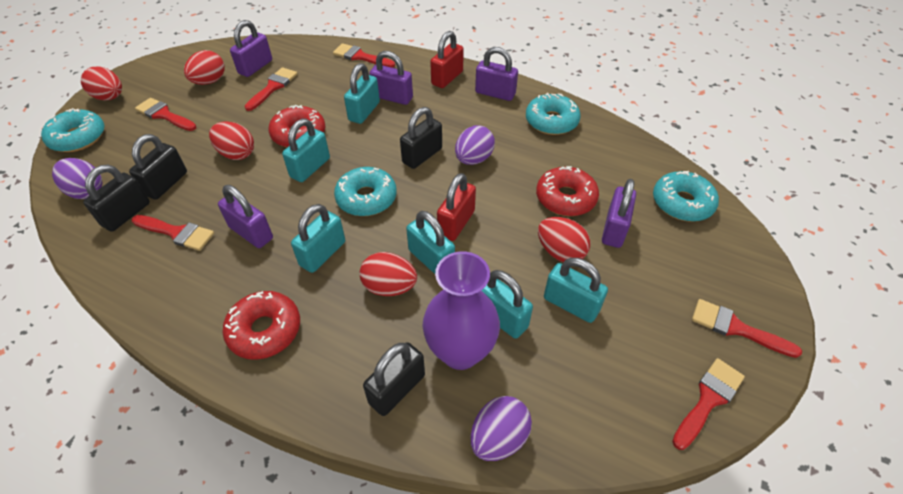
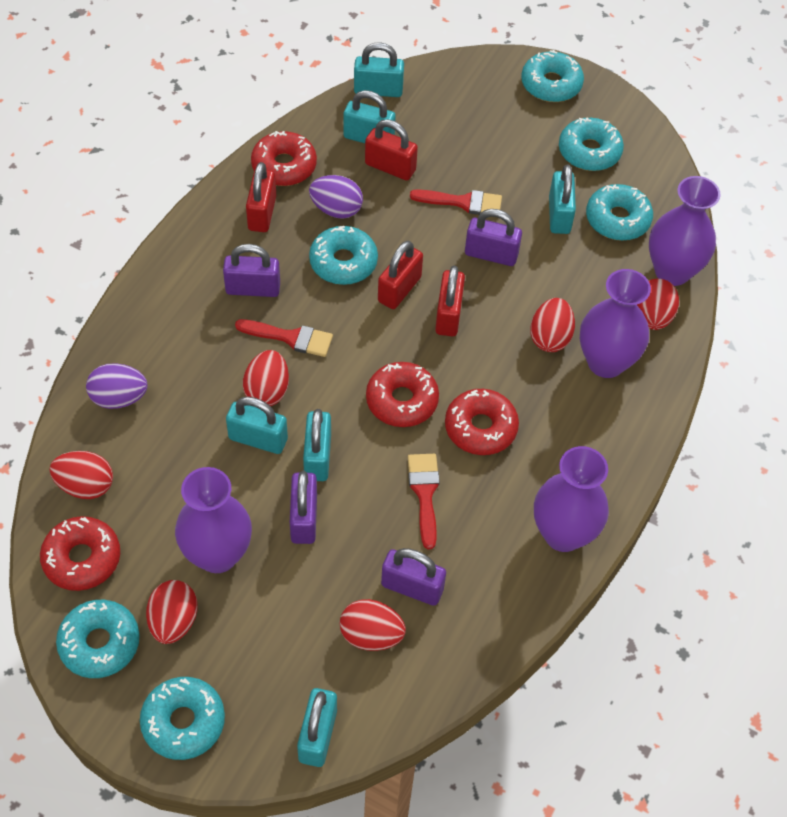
black padlock: 4 -> 0
purple egg: 3 -> 2
purple padlock: 5 -> 4
purple vase: 1 -> 4
red brush: 6 -> 3
red donut: 3 -> 4
red egg: 5 -> 6
red padlock: 2 -> 4
turquoise donut: 4 -> 6

